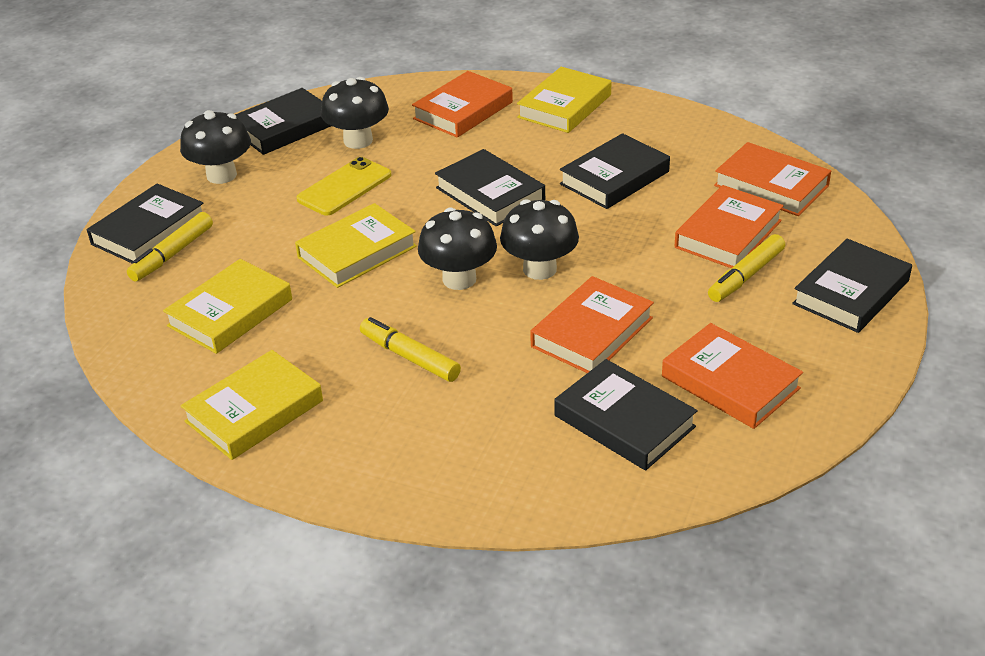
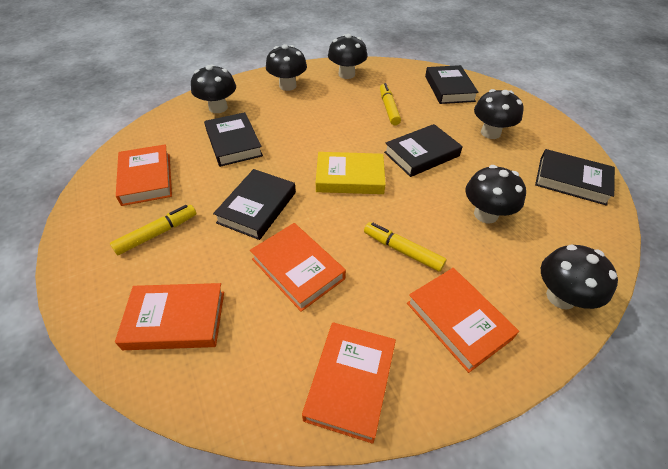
black book: 6 -> 5
black mushroom: 4 -> 6
yellow book: 4 -> 1
yellow phone: 1 -> 0

